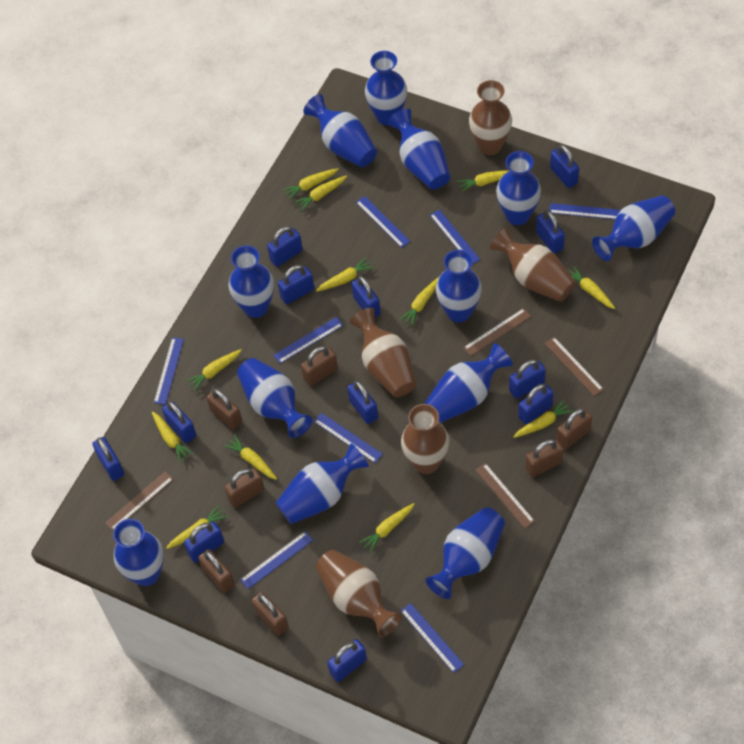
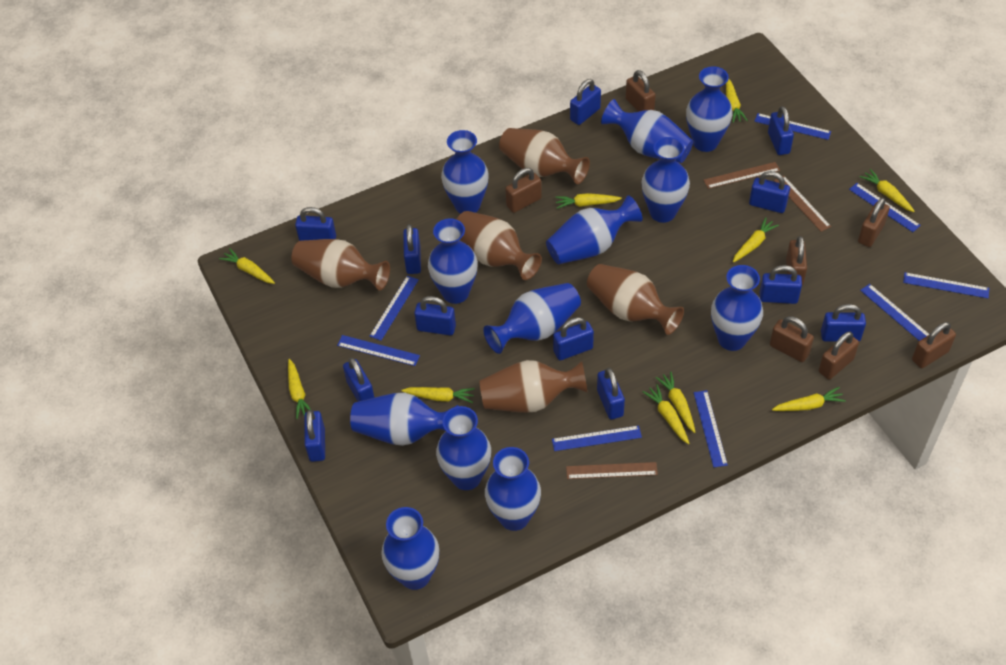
brown ruler: 4 -> 3
yellow carrot: 12 -> 10

